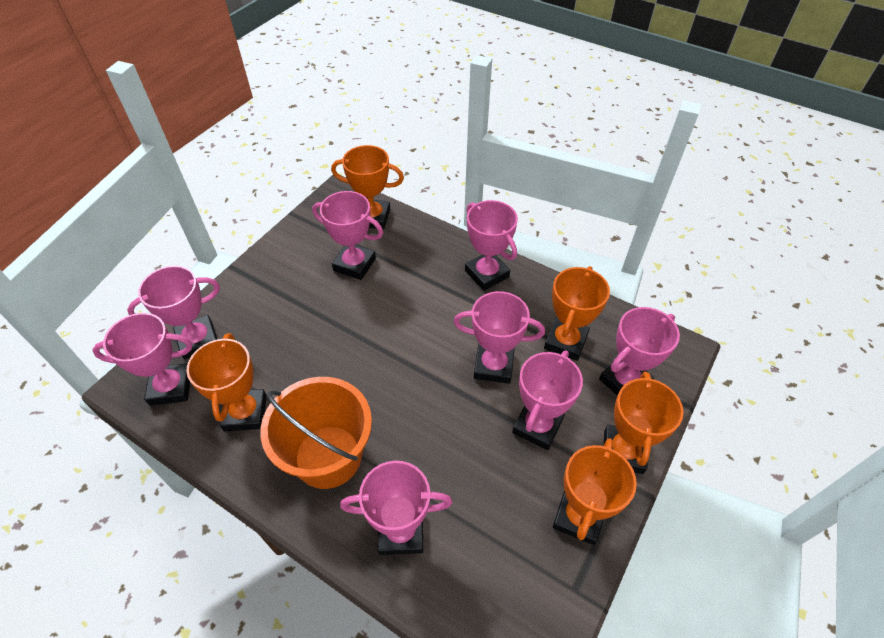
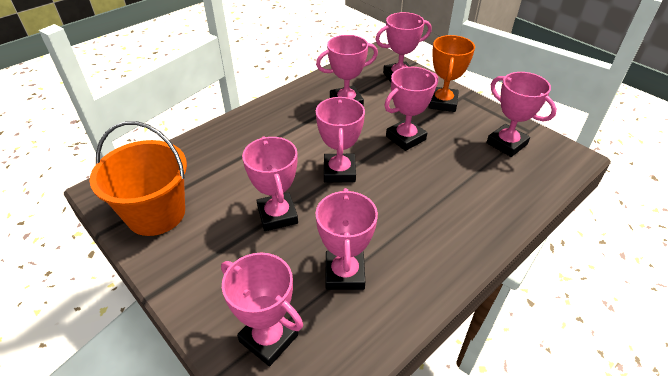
orange trophy: 5 -> 1

